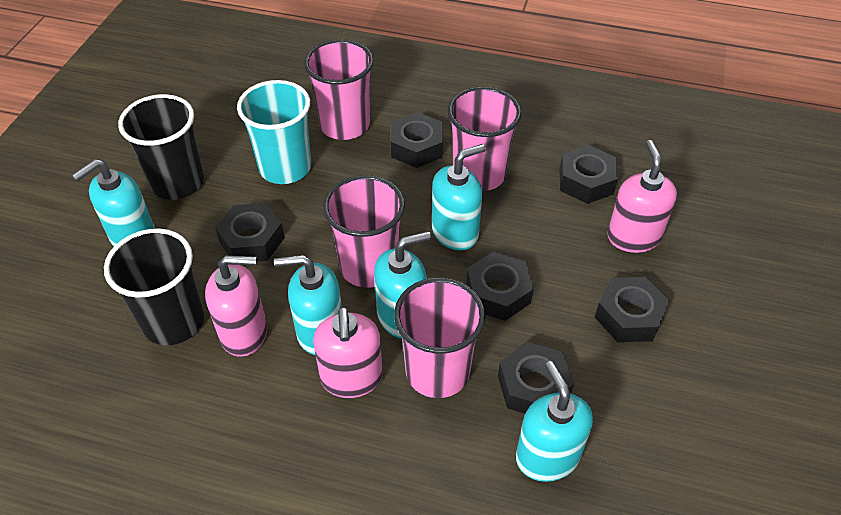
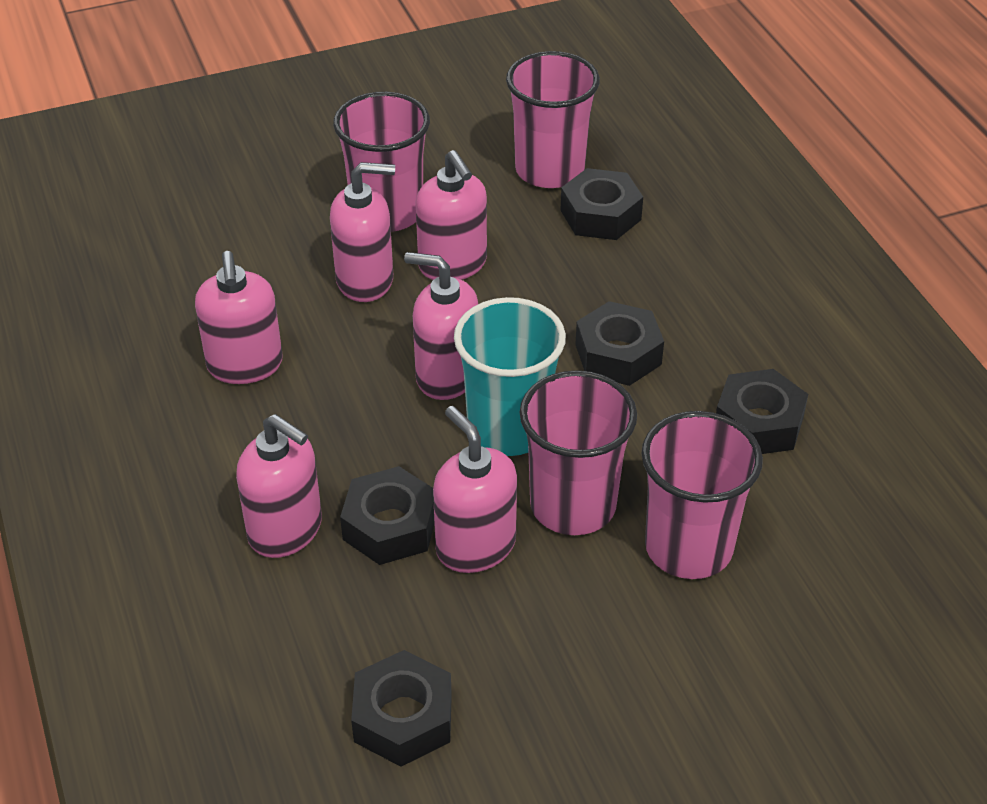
black cup: 2 -> 0
black nut: 6 -> 5
pink soap dispenser: 3 -> 6
turquoise soap dispenser: 5 -> 0

